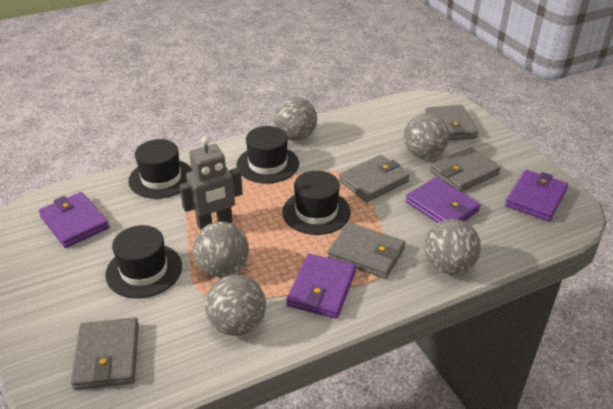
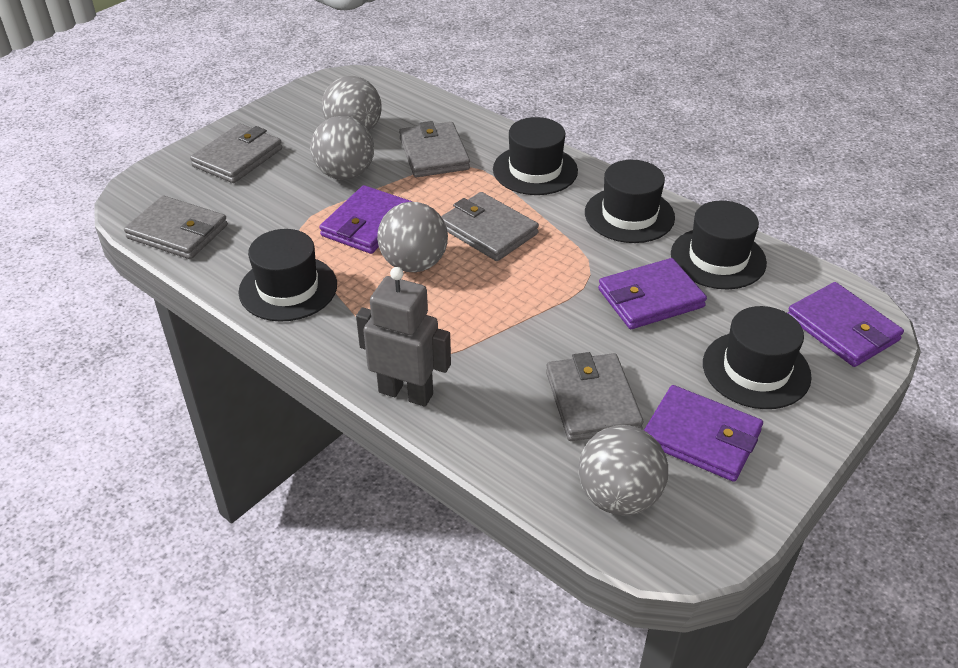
black hat: 4 -> 5
grey ball: 5 -> 4

